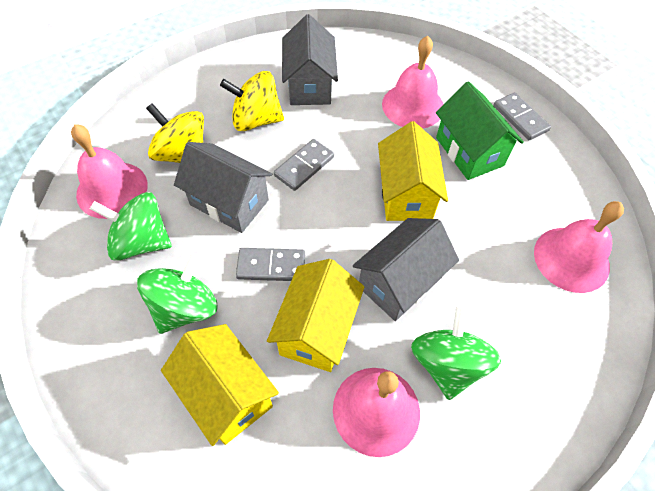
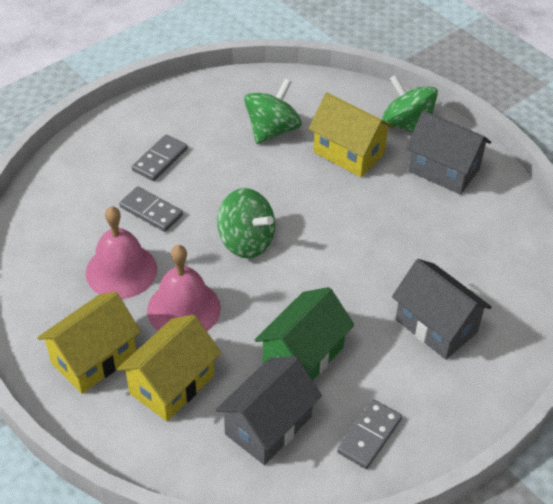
pink bell: 4 -> 2
yellow spinning top: 2 -> 0

